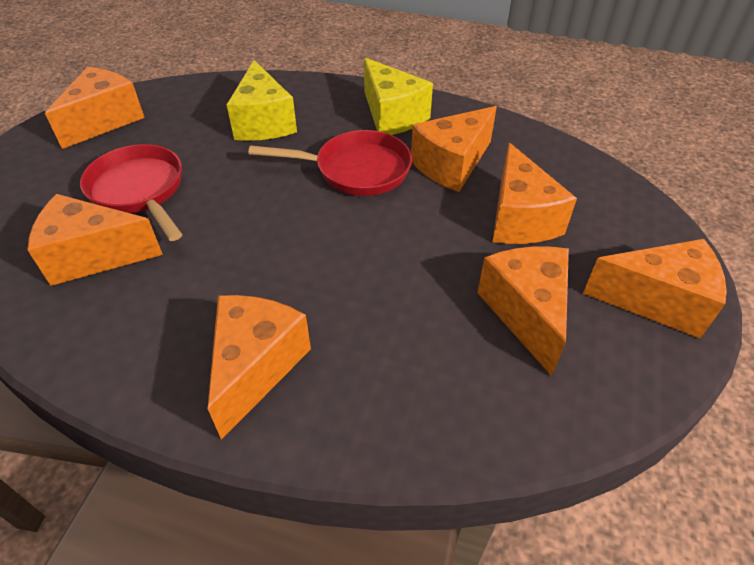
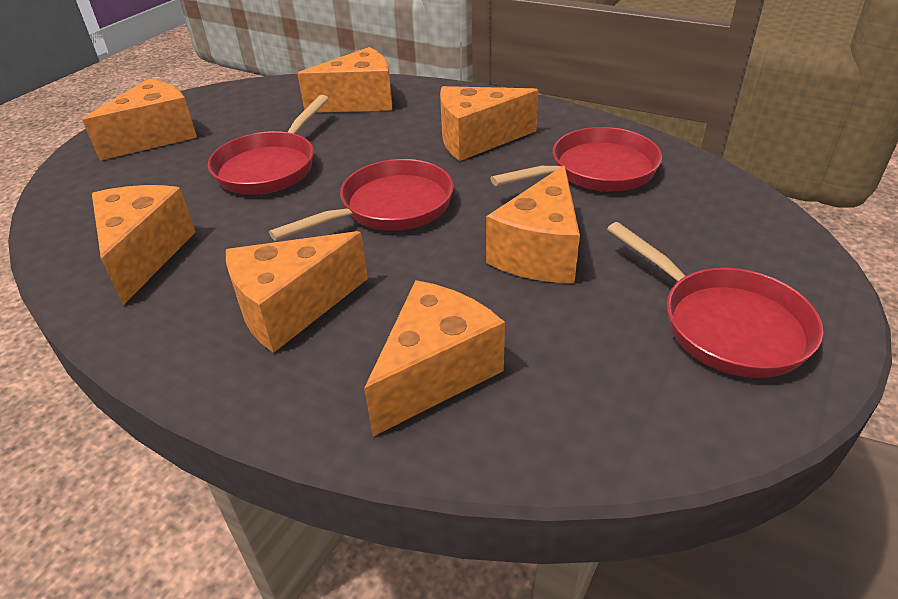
red pan: 2 -> 4
yellow cheese: 2 -> 0

